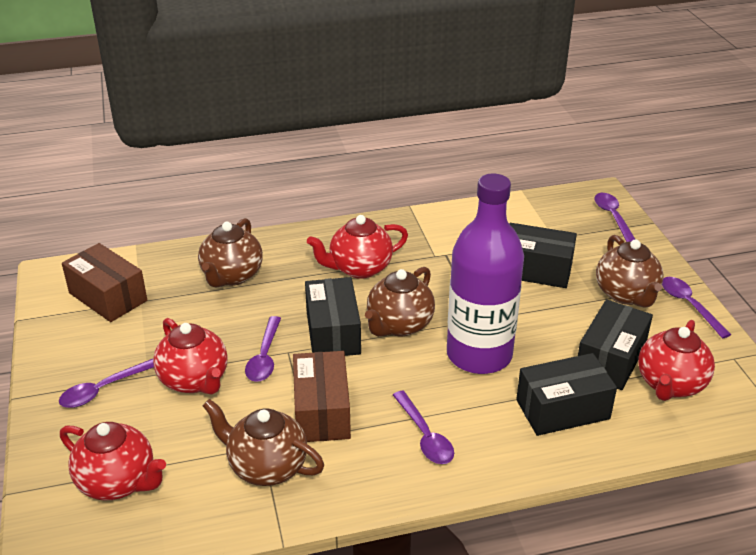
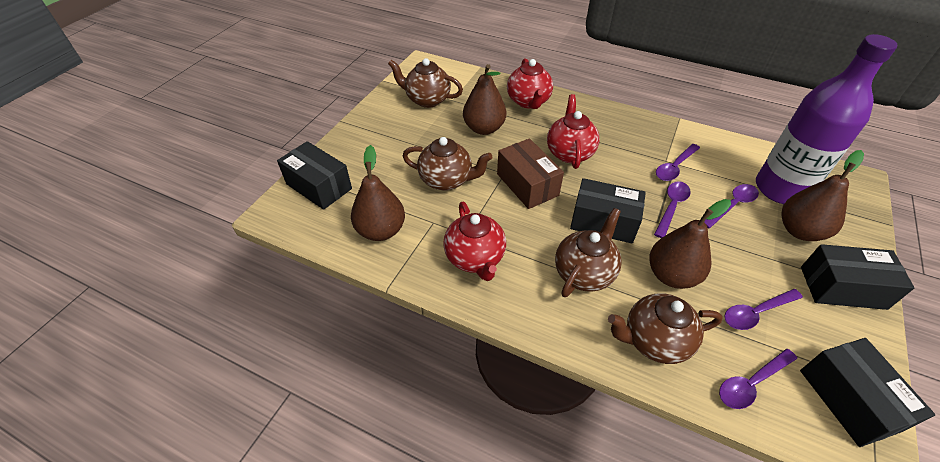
brown box: 2 -> 1
brown pear: 0 -> 4
red teapot: 4 -> 3

